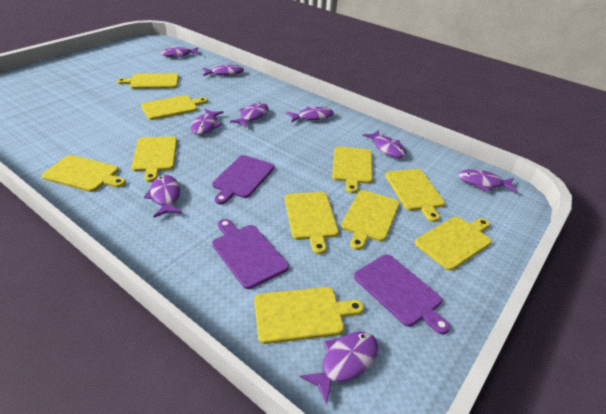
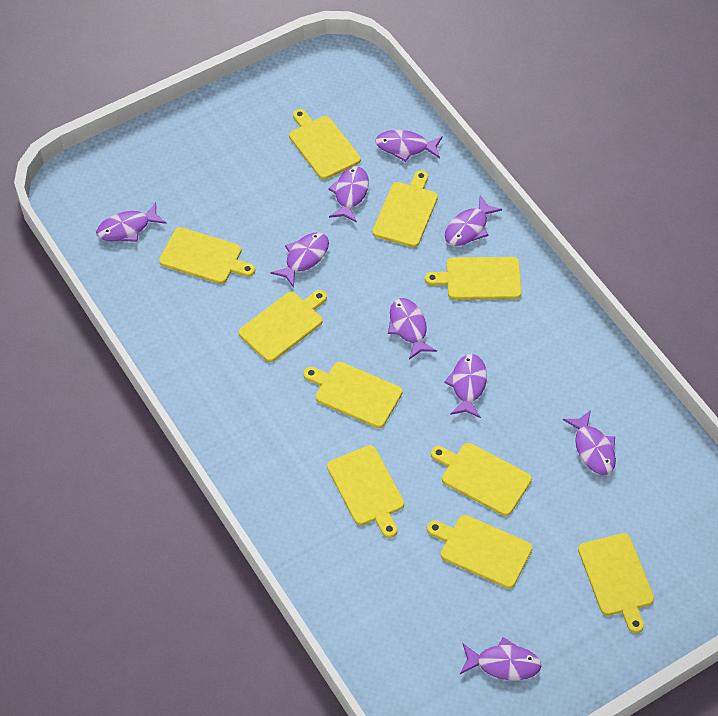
purple cutting board: 3 -> 0

